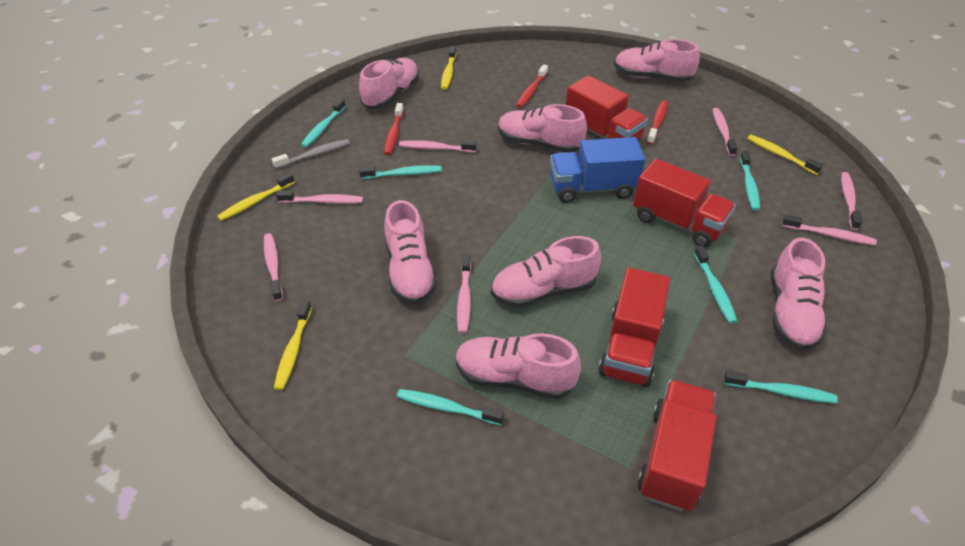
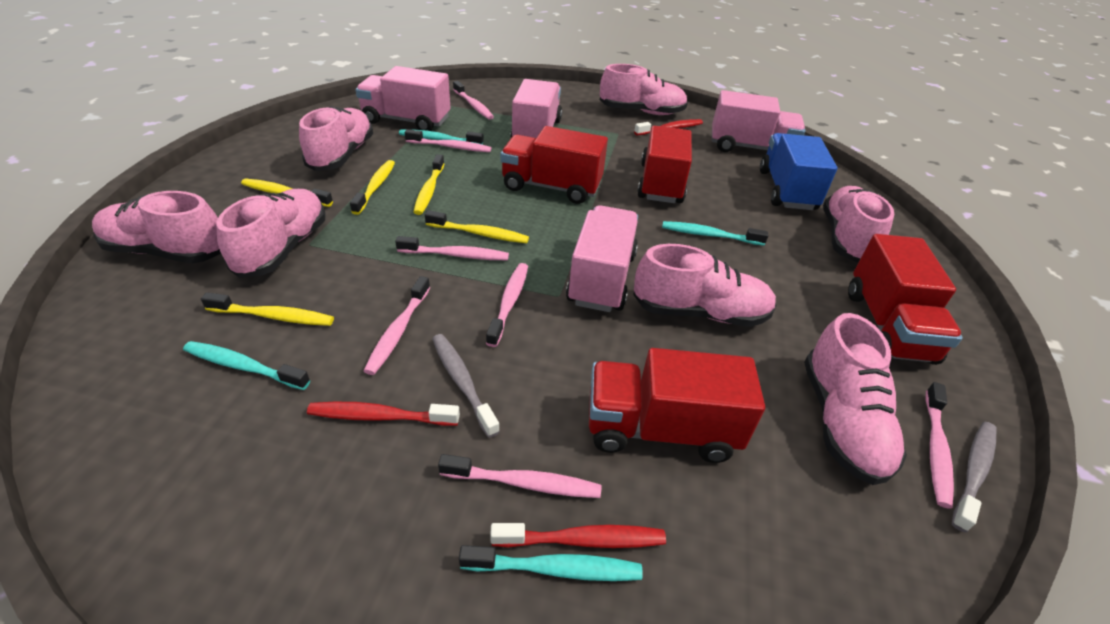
grey toothbrush: 1 -> 2
pink truck: 0 -> 4
turquoise toothbrush: 6 -> 4
yellow toothbrush: 4 -> 5

